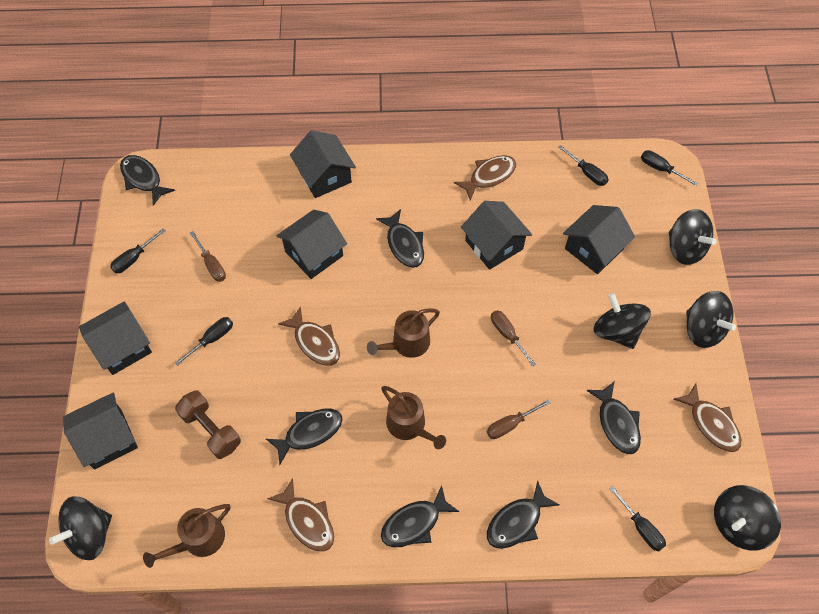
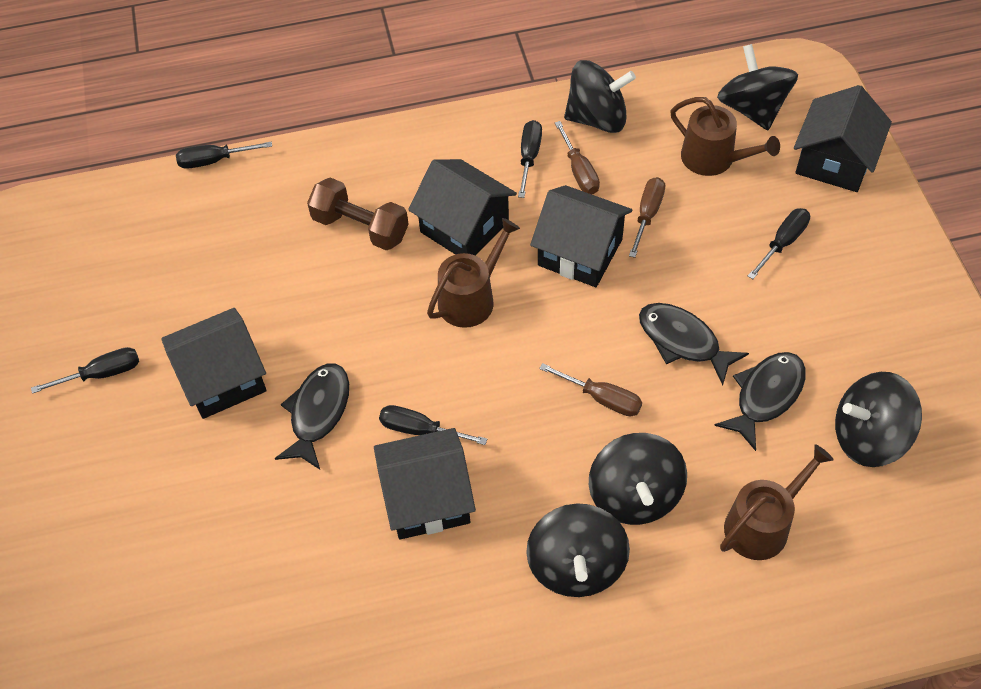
black fish: 6 -> 3
black house: 6 -> 5
brown fish: 4 -> 0

